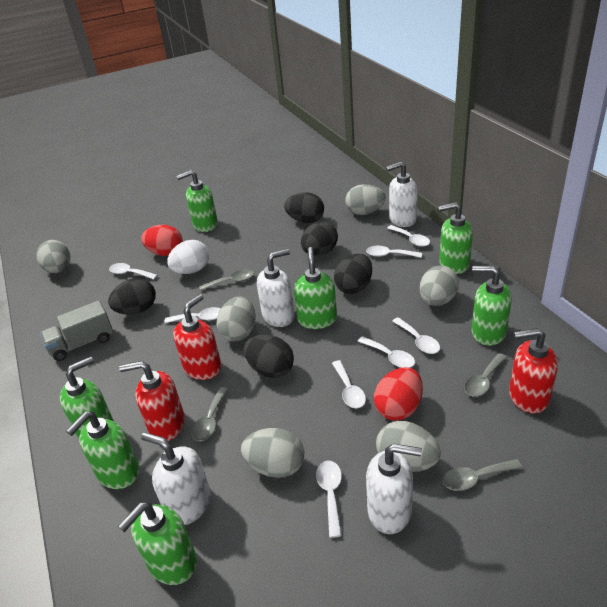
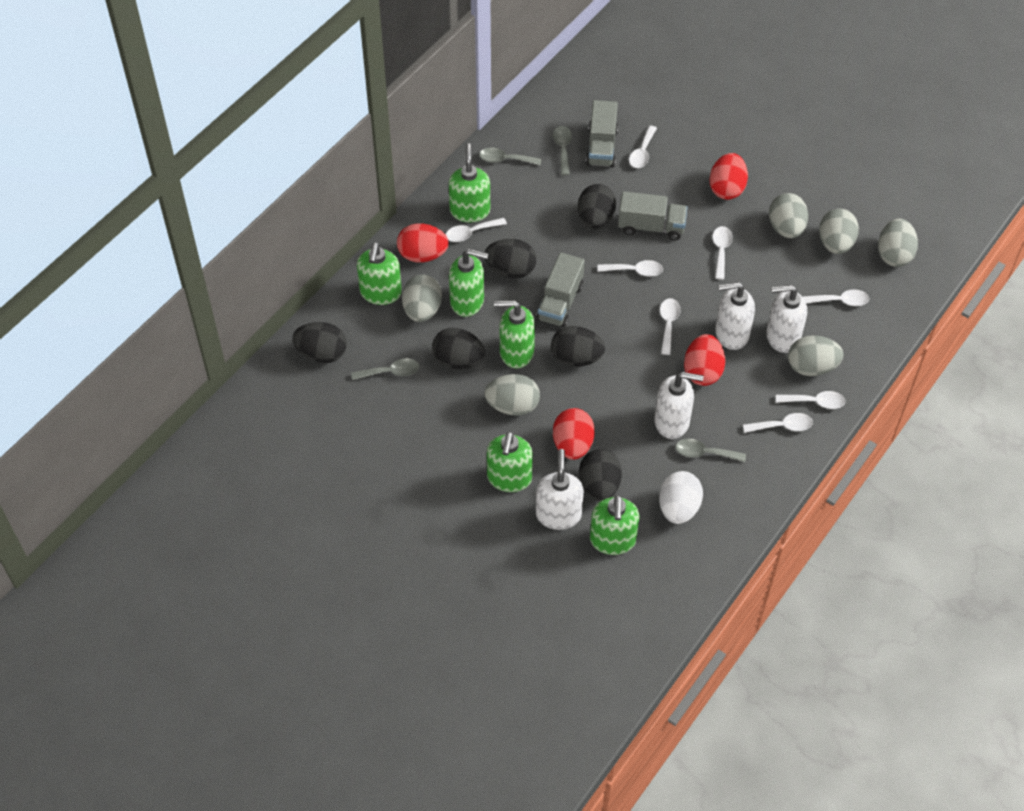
black egg: 5 -> 6
green soap dispenser: 7 -> 6
grey truck: 1 -> 3
red egg: 2 -> 4
red soap dispenser: 3 -> 0

